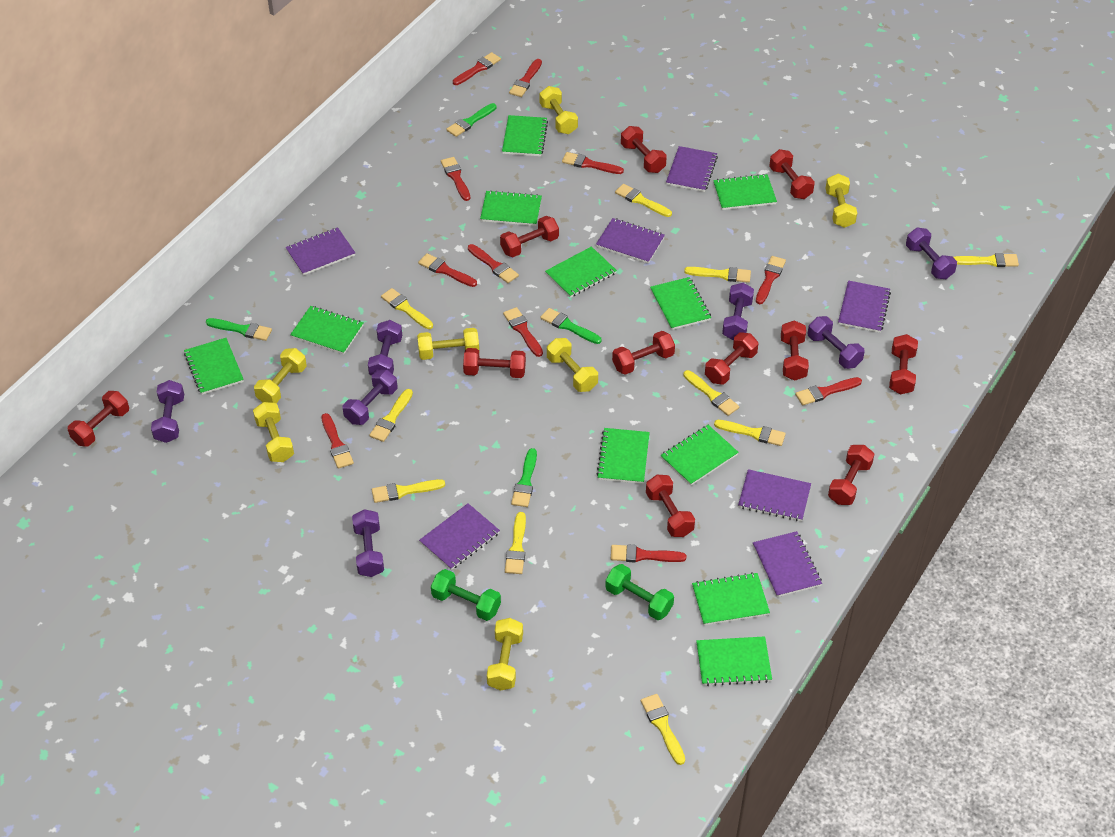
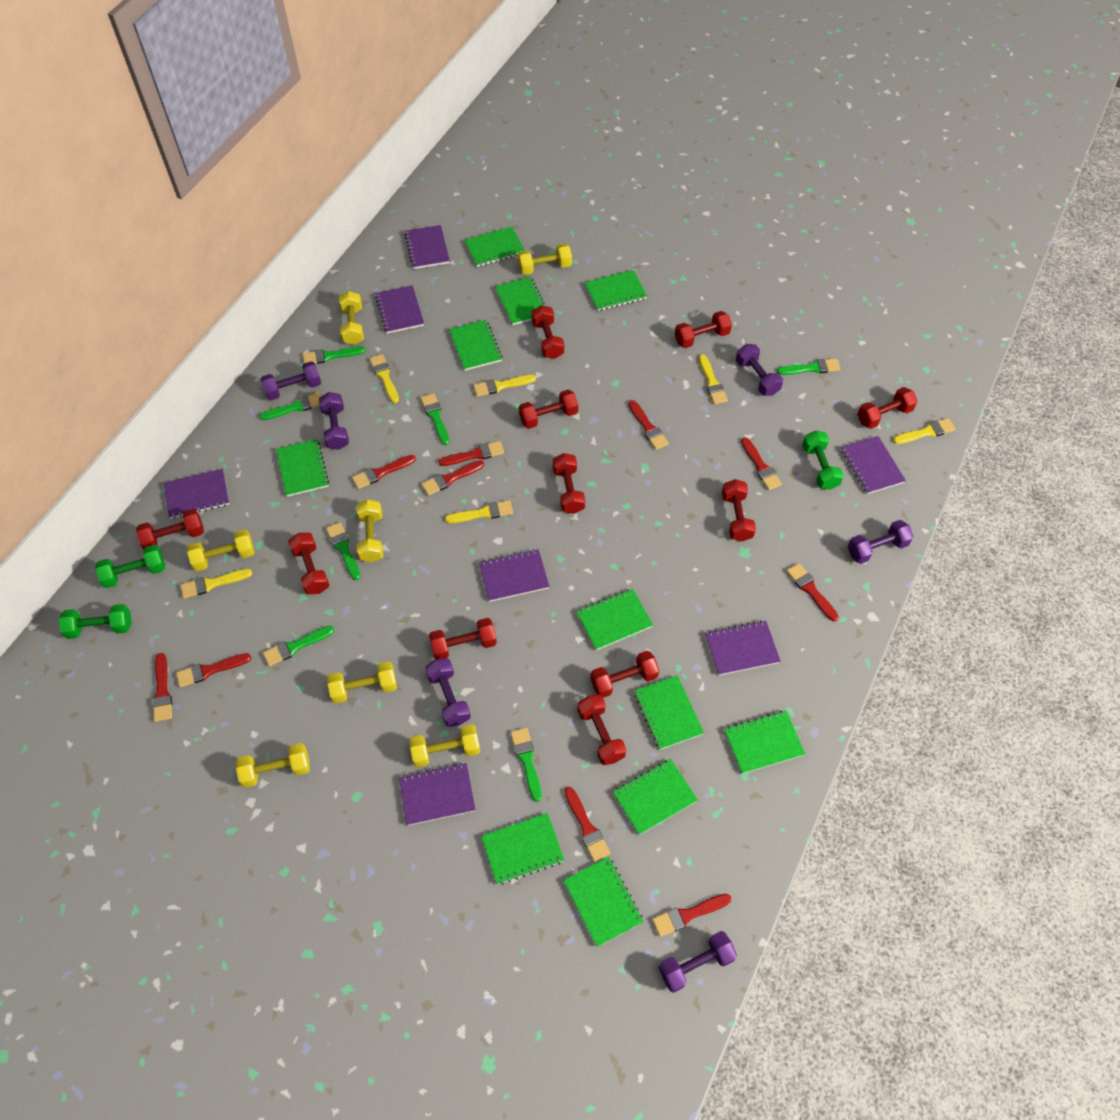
green brush: 4 -> 7
green dumbbell: 2 -> 3
purple dumbbell: 7 -> 6
red brush: 11 -> 10
yellow brush: 10 -> 6

